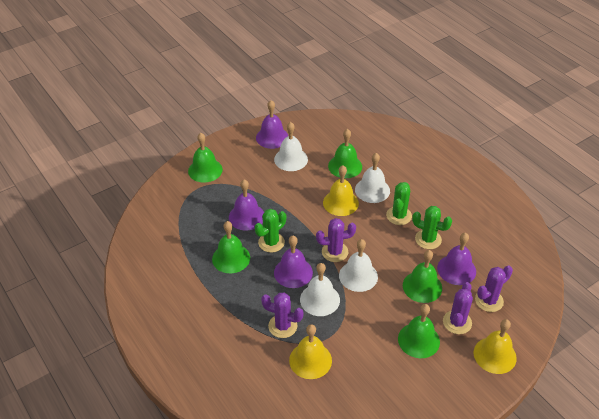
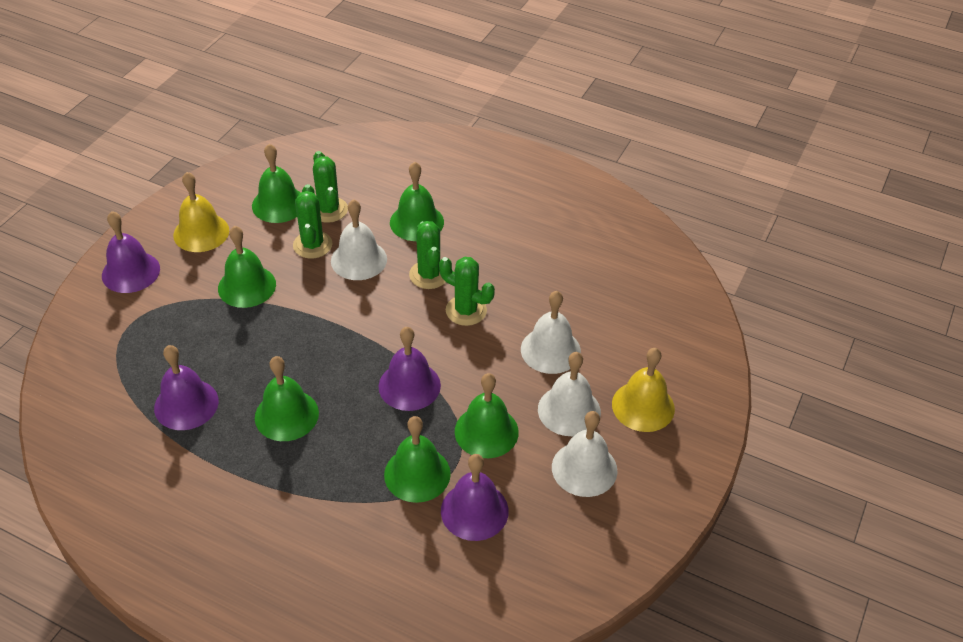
green bell: 5 -> 6
green cactus: 3 -> 4
purple cactus: 4 -> 0
yellow bell: 3 -> 2

